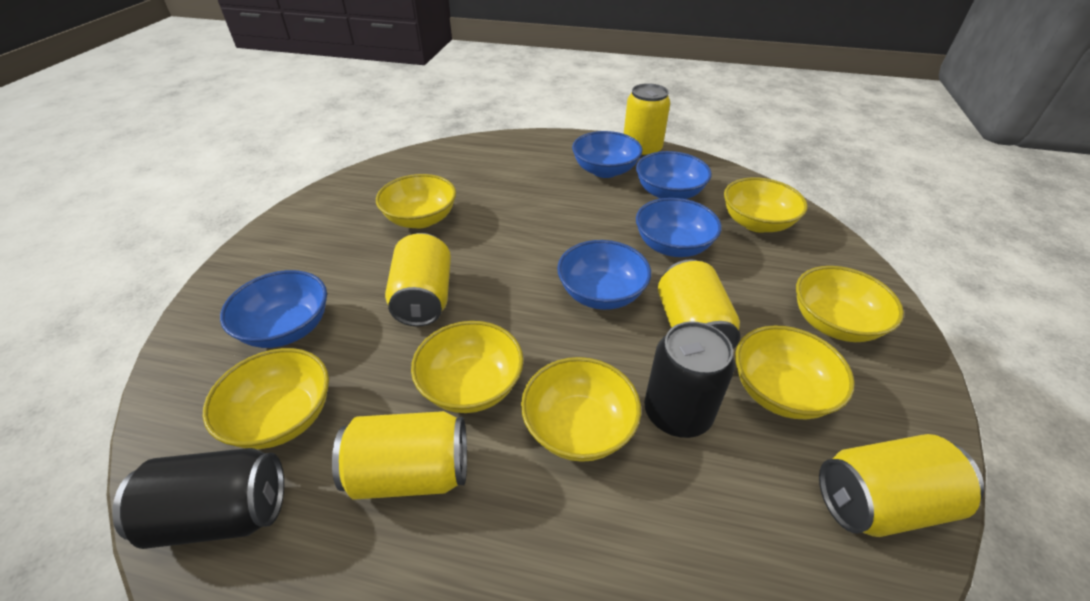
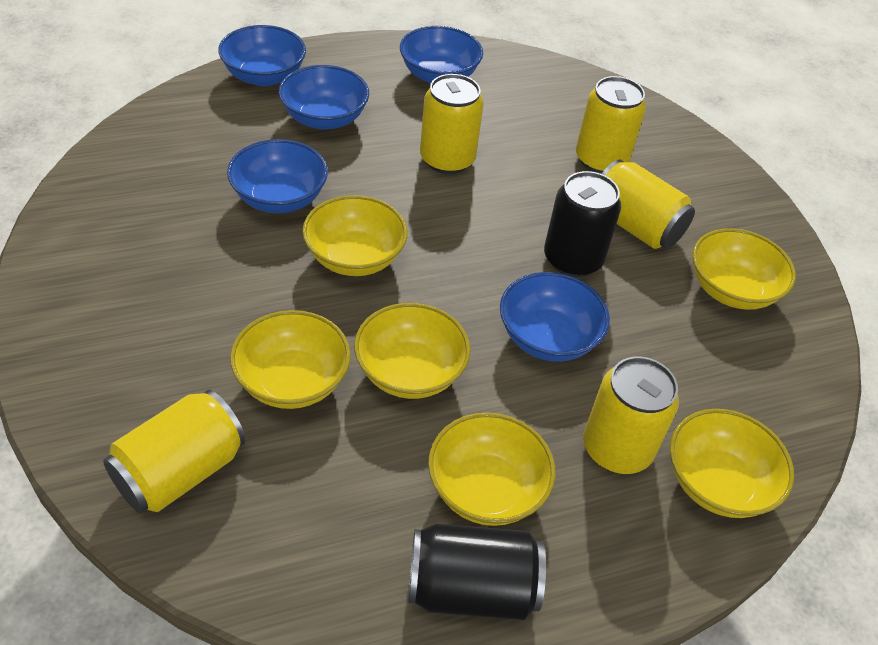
yellow bowl: 7 -> 6

